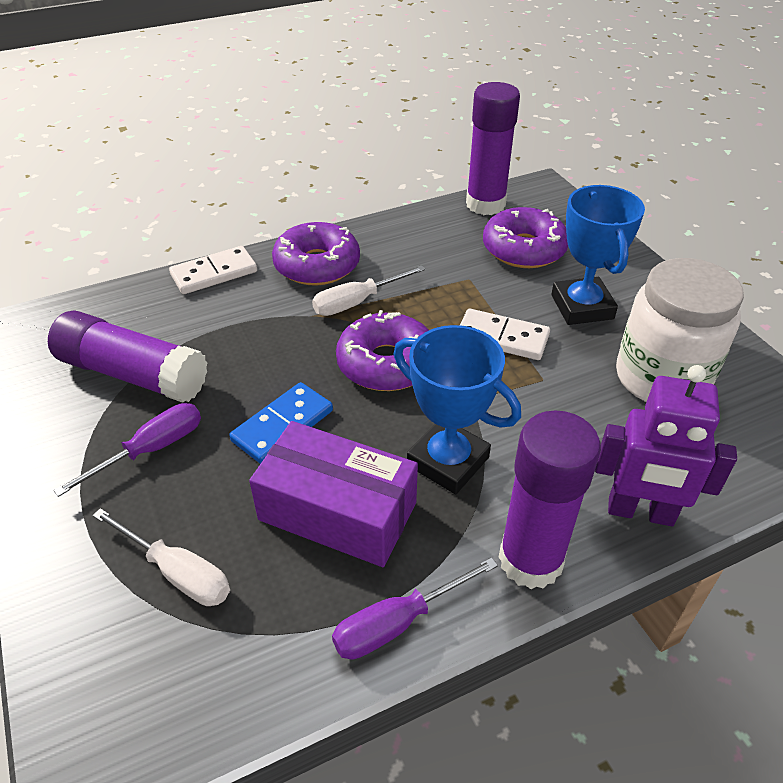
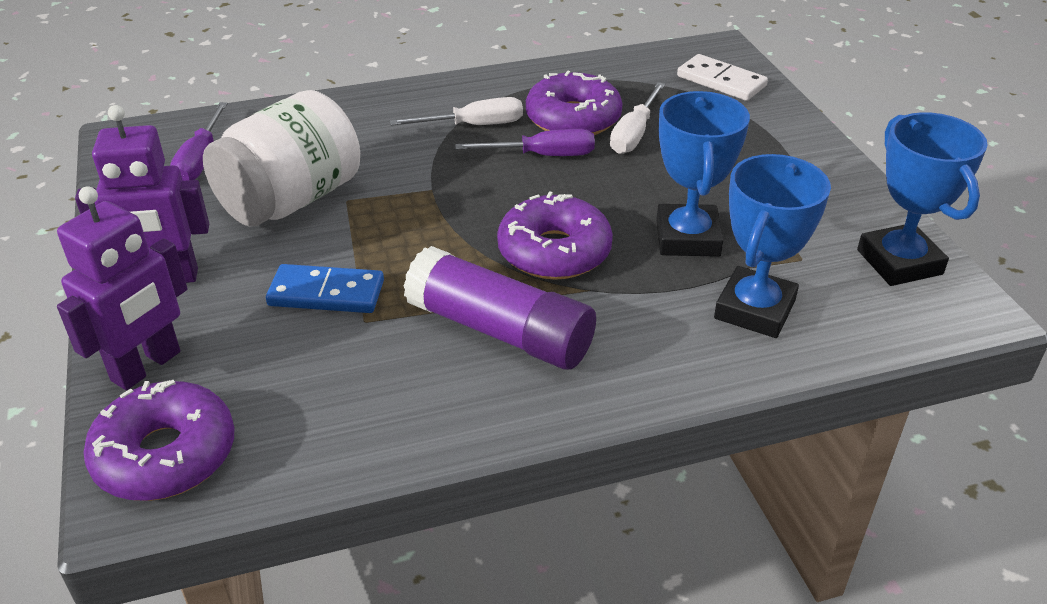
blue trophy: 2 -> 3
purple box: 1 -> 0
purple glue stick: 3 -> 1
purple robot: 1 -> 2
white domino: 2 -> 1

